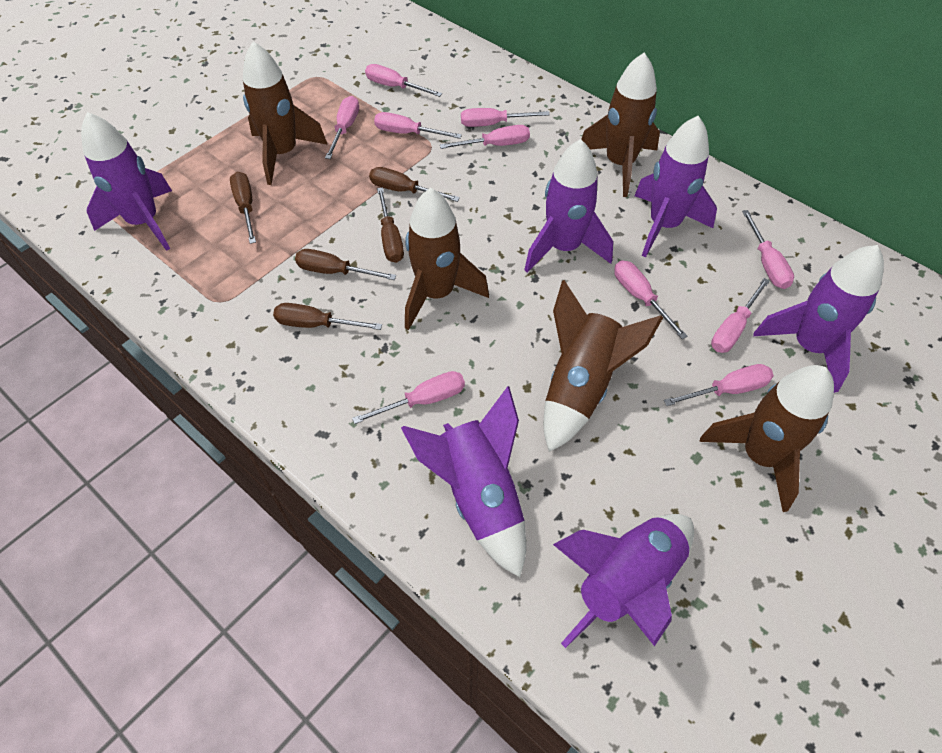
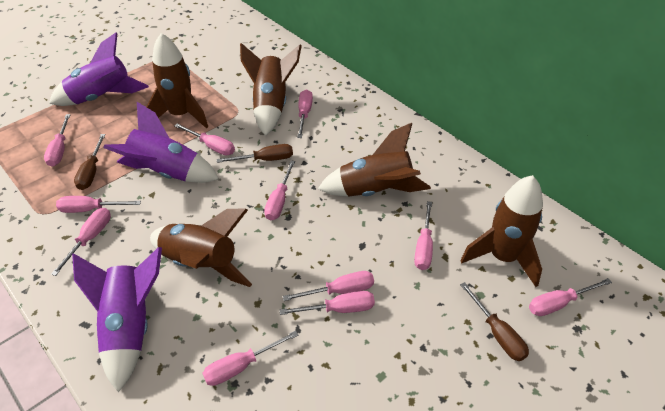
brown screwdriver: 5 -> 3
pink screwdriver: 10 -> 11
purple rocket: 6 -> 3

